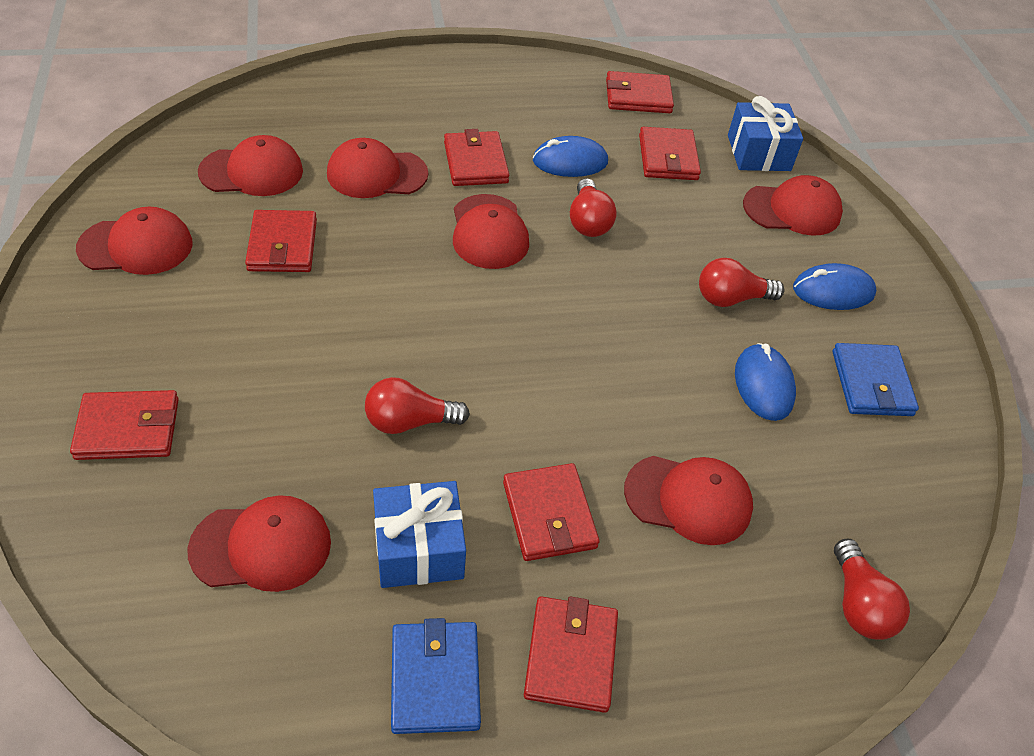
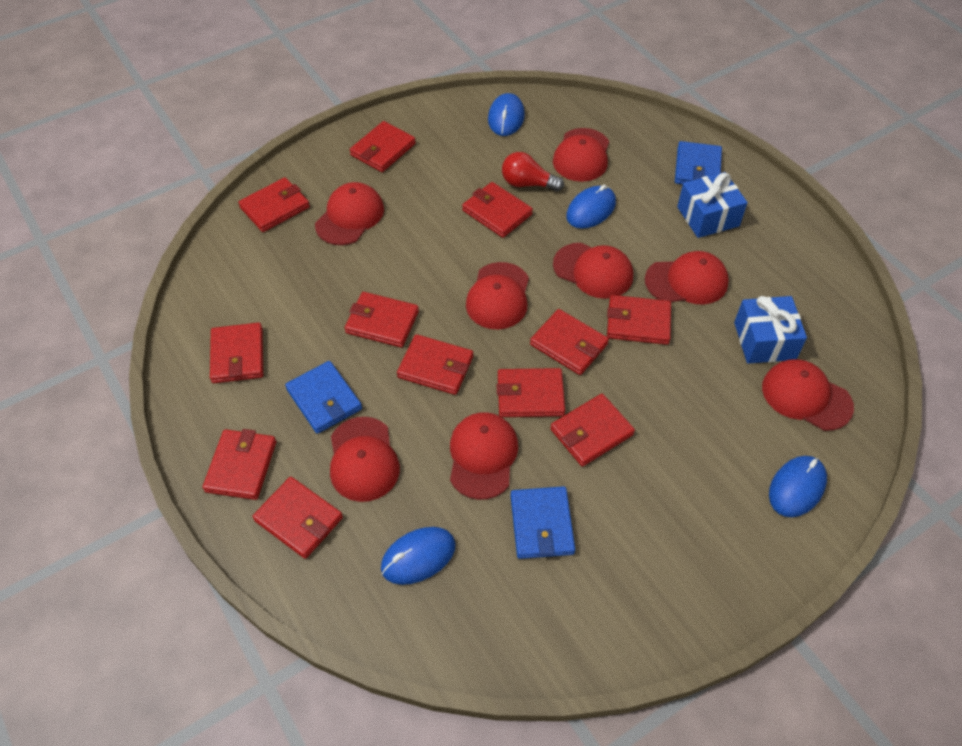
blue mouse: 3 -> 4
blue wallet: 2 -> 3
red cap: 7 -> 8
red light bulb: 4 -> 1
red wallet: 7 -> 12

